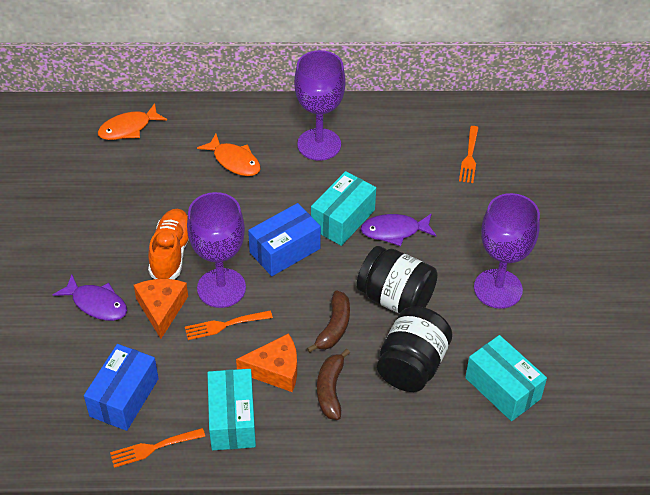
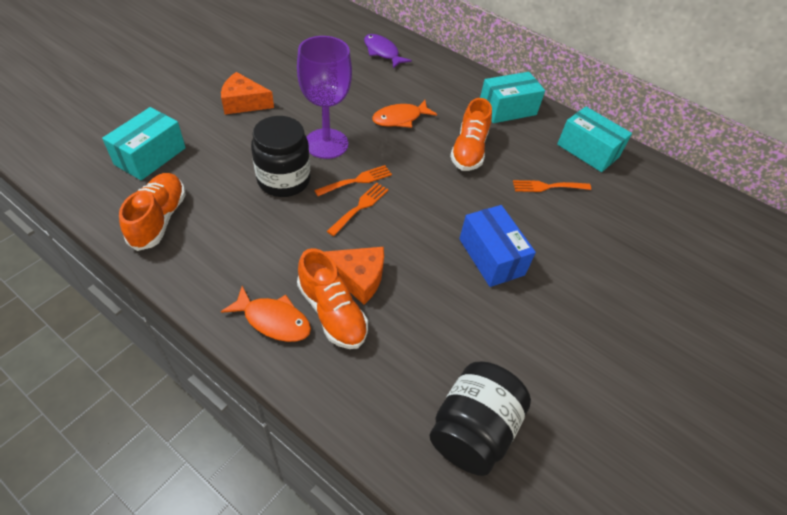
blue box: 2 -> 1
brown banana: 2 -> 0
orange shoe: 1 -> 3
purple fish: 2 -> 1
purple goblet: 3 -> 1

